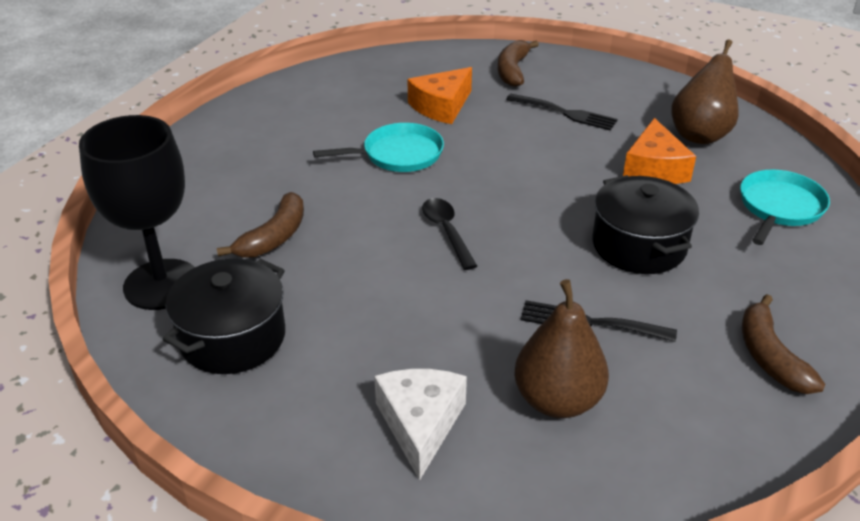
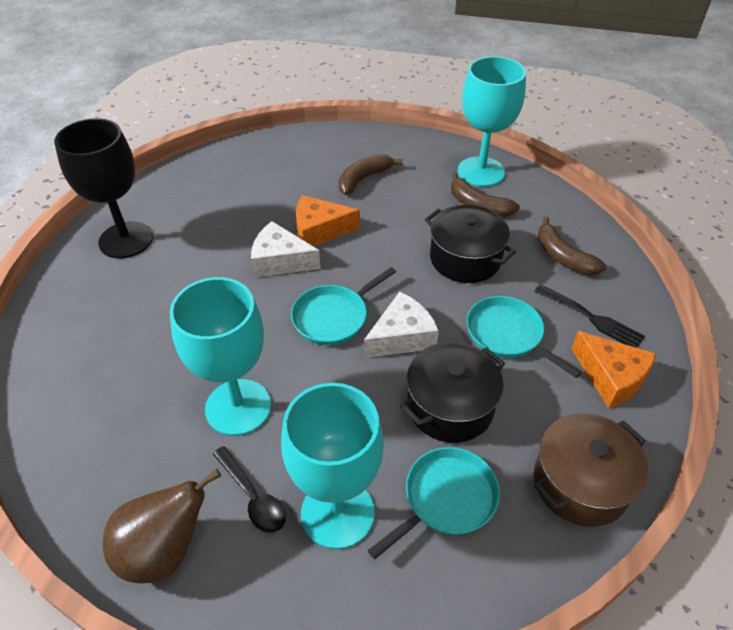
black fork: 2 -> 1
brown pear: 2 -> 1
brown pot: 0 -> 1
turquoise goblet: 0 -> 3
turquoise pan: 2 -> 3
white cheese: 1 -> 2

